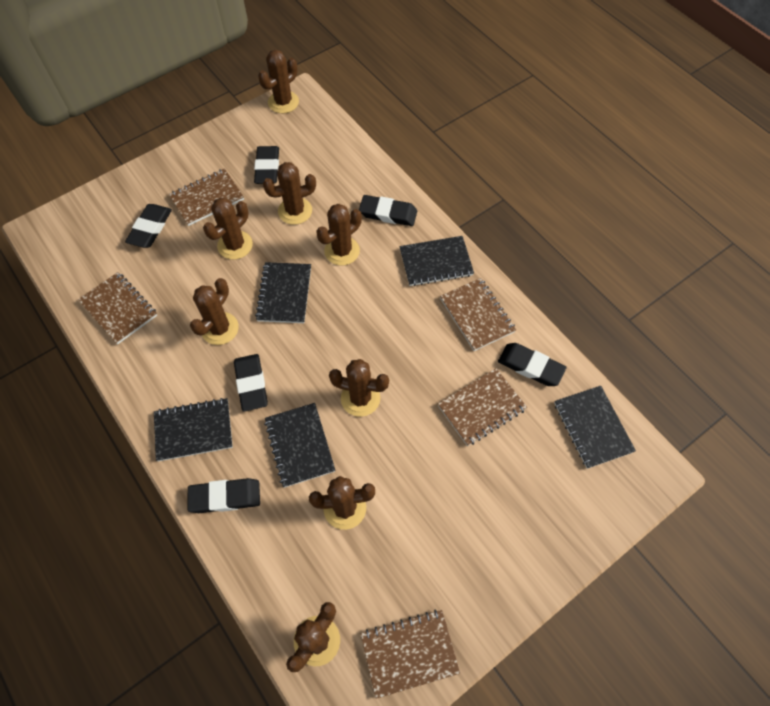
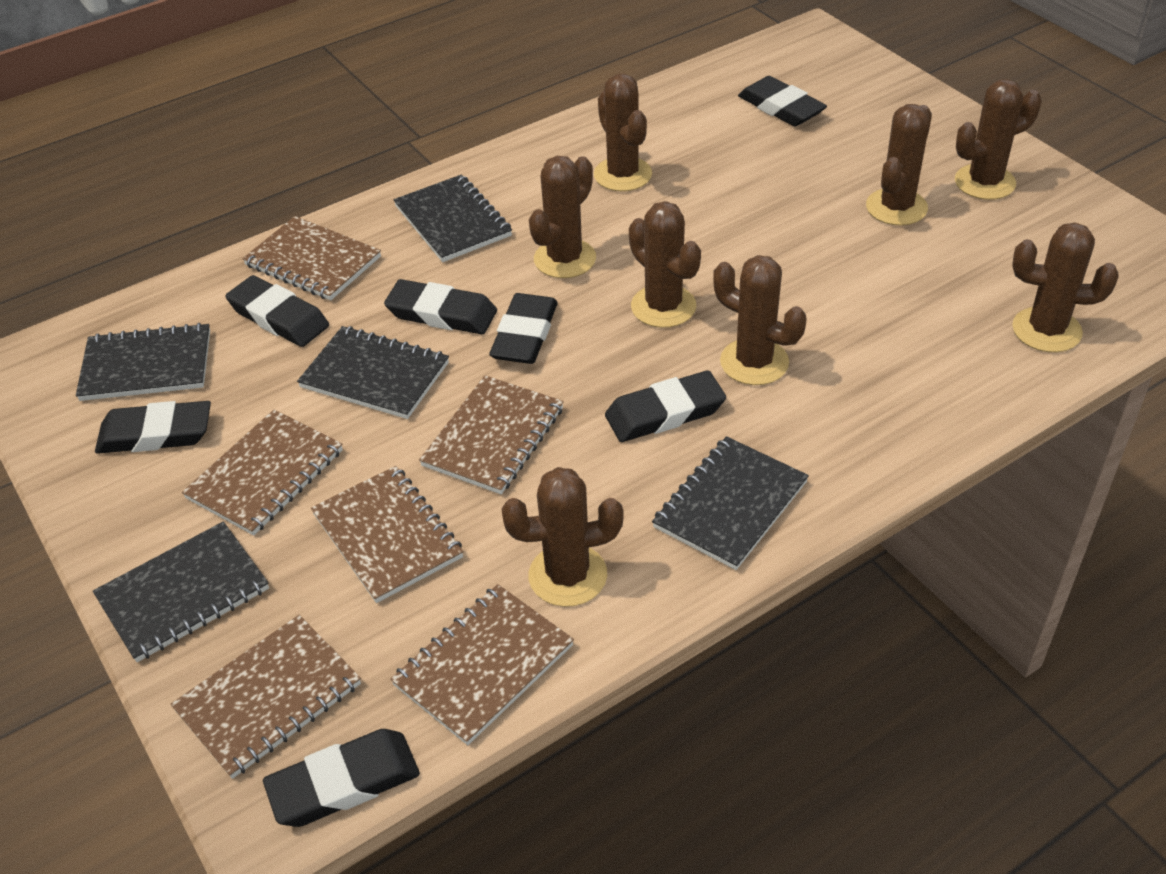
black eraser: 6 -> 7
brown notebook: 5 -> 6

